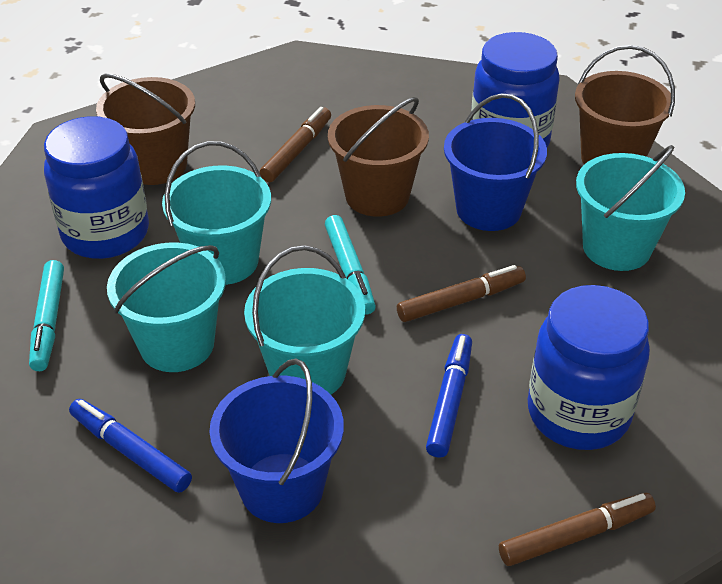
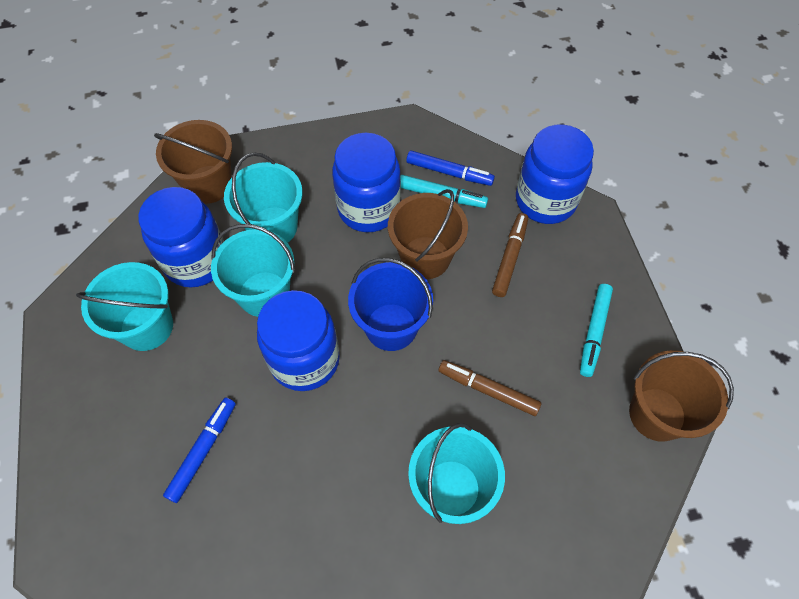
blue bucket: 2 -> 1
blue jar: 3 -> 4
brown marker: 3 -> 2

